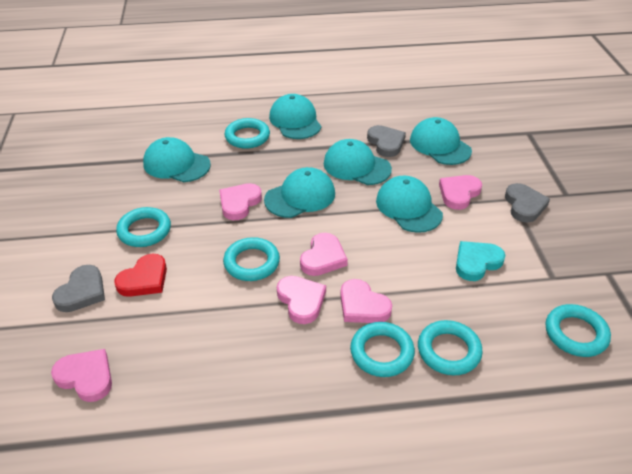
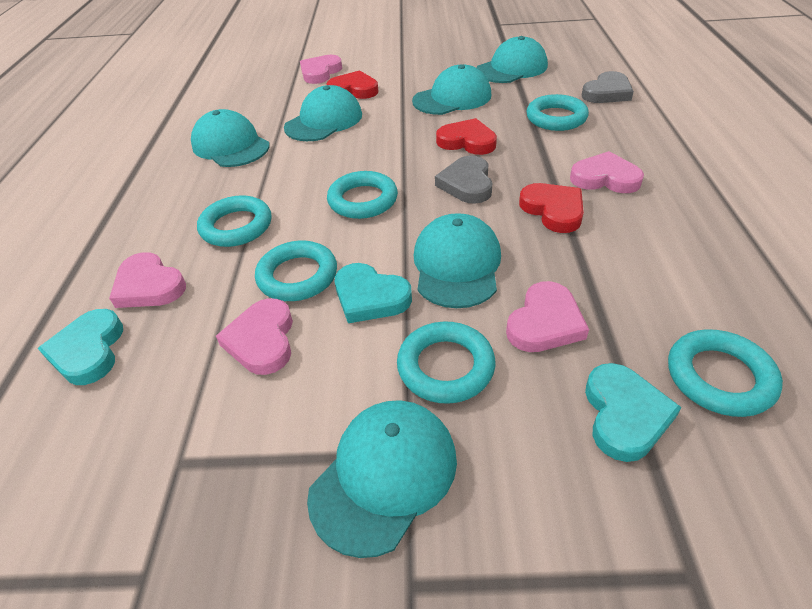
grey heart: 3 -> 2
pink heart: 6 -> 5
red heart: 1 -> 3
turquoise heart: 1 -> 3

